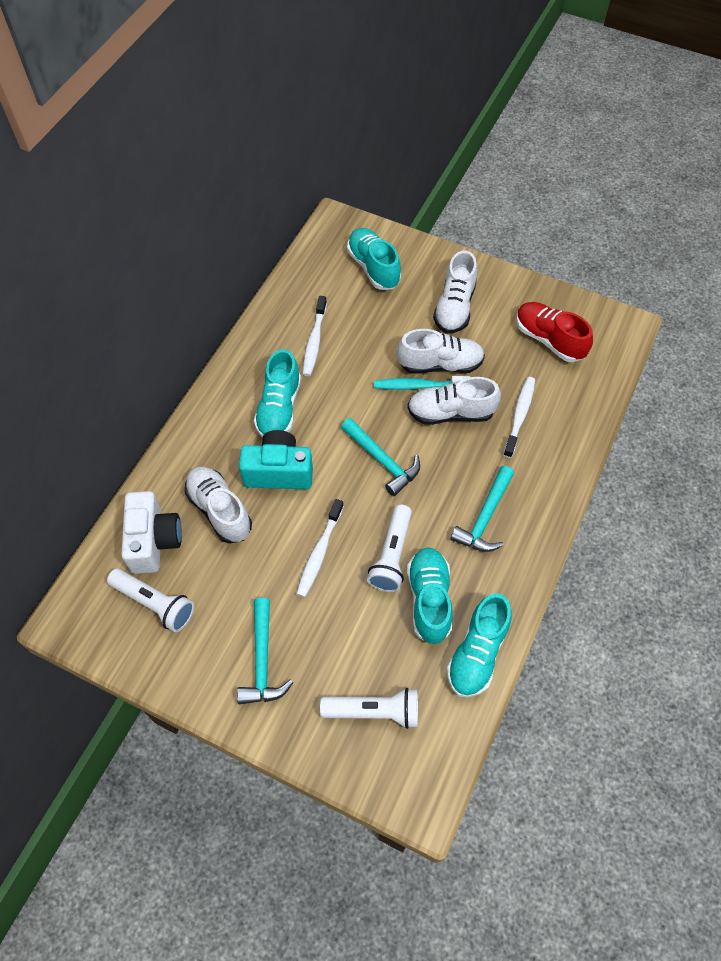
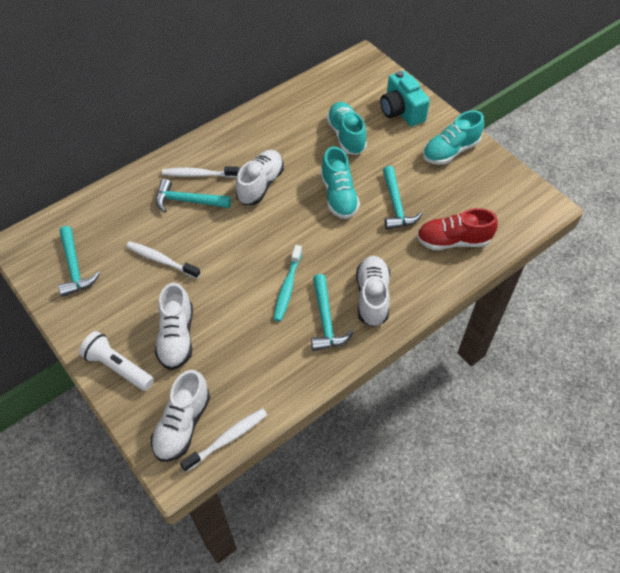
turquoise hammer: 3 -> 4
turquoise shoe: 4 -> 3
white camera: 1 -> 0
white flashlight: 3 -> 1

